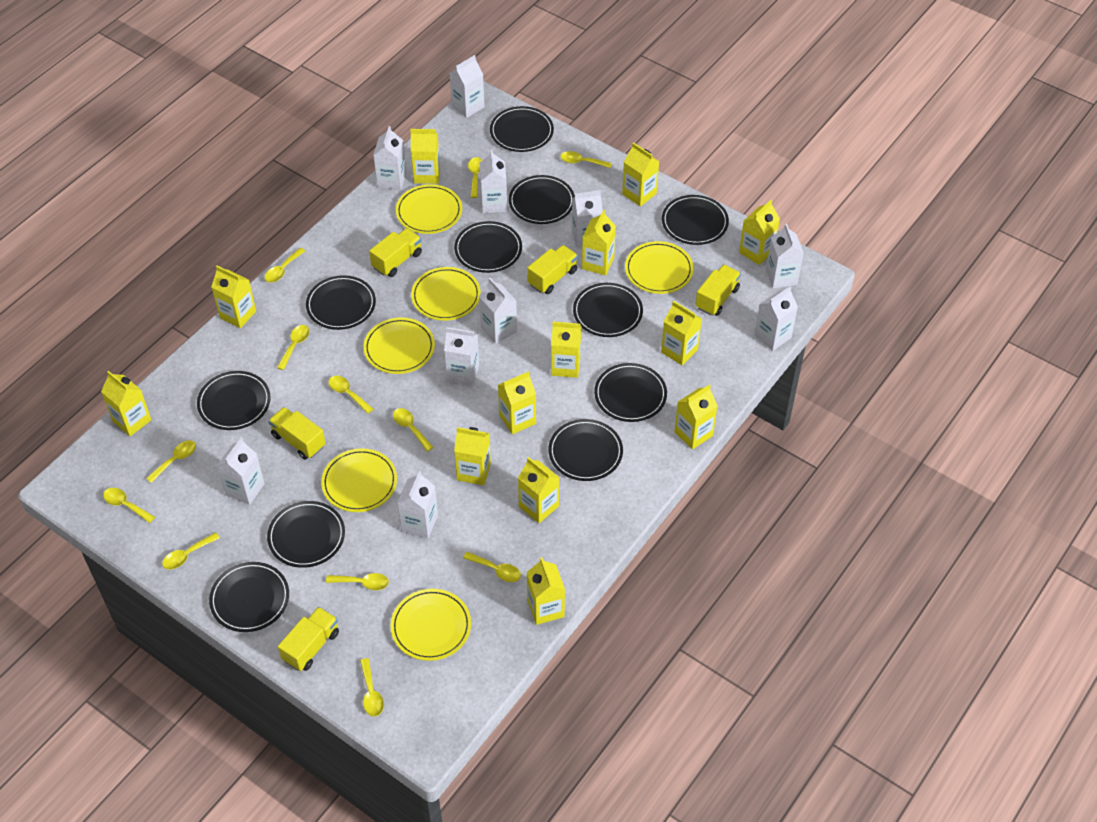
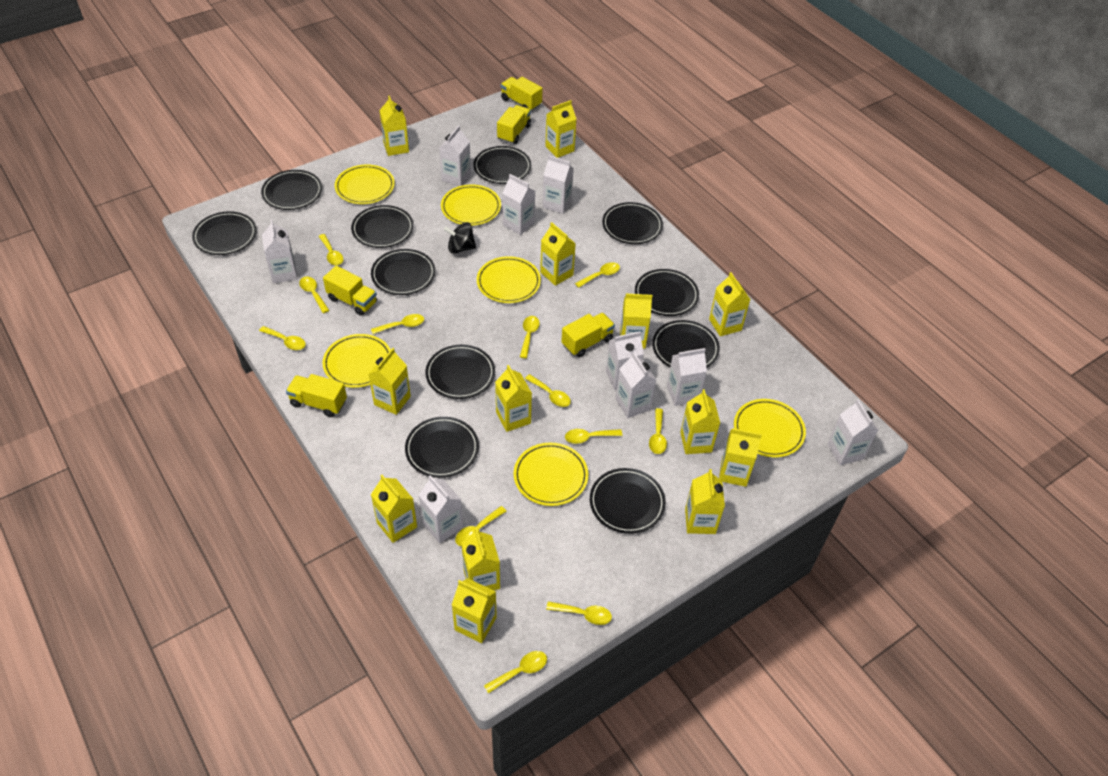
black spinning top: 0 -> 1
white carton: 10 -> 9

